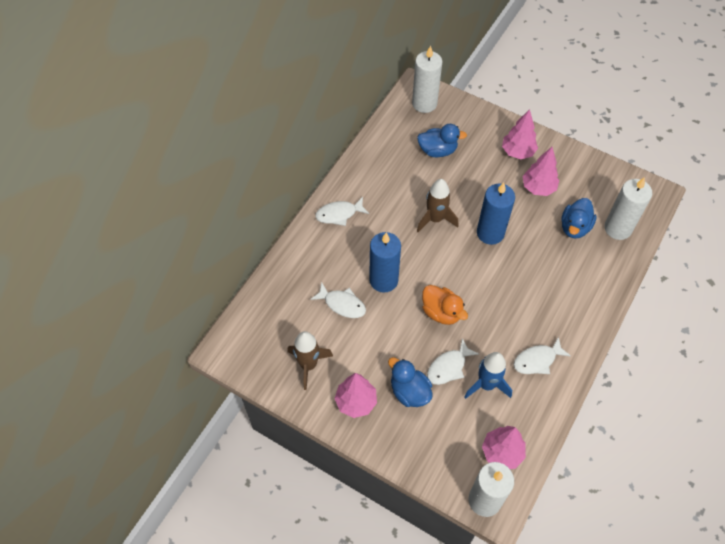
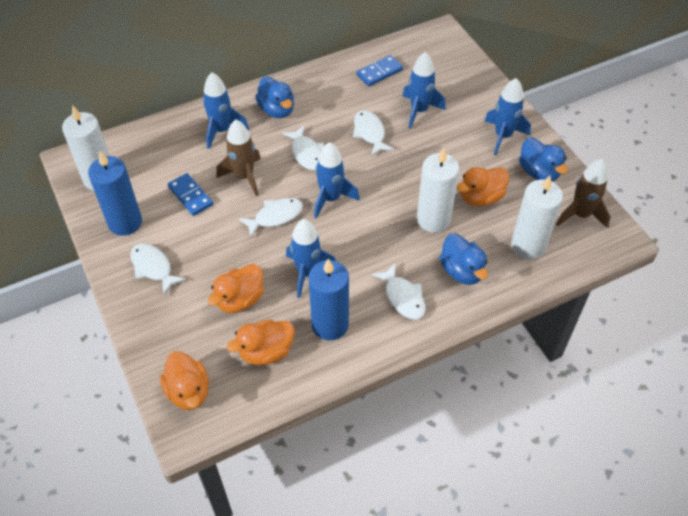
blue domino: 0 -> 2
blue rocket: 1 -> 5
orange duck: 1 -> 4
pink tree: 4 -> 0
white fish: 4 -> 5

